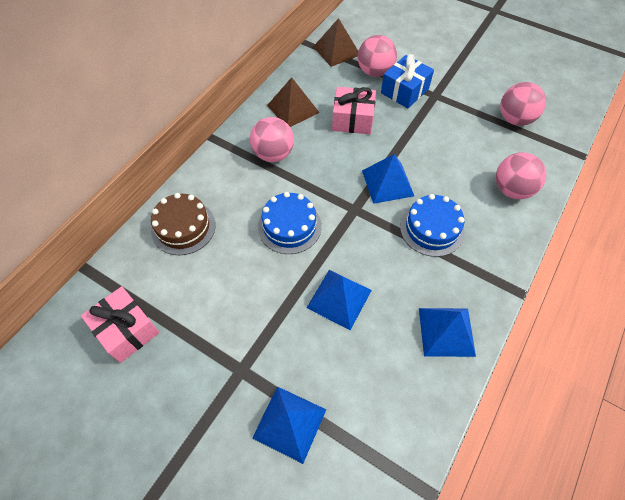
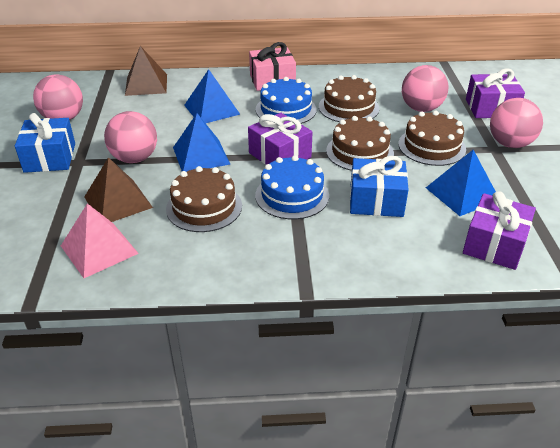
blue gift: 1 -> 2
blue pyramid: 4 -> 3
brown cake: 1 -> 4
pink gift: 2 -> 1
pink pyramid: 0 -> 1
purple gift: 0 -> 3

